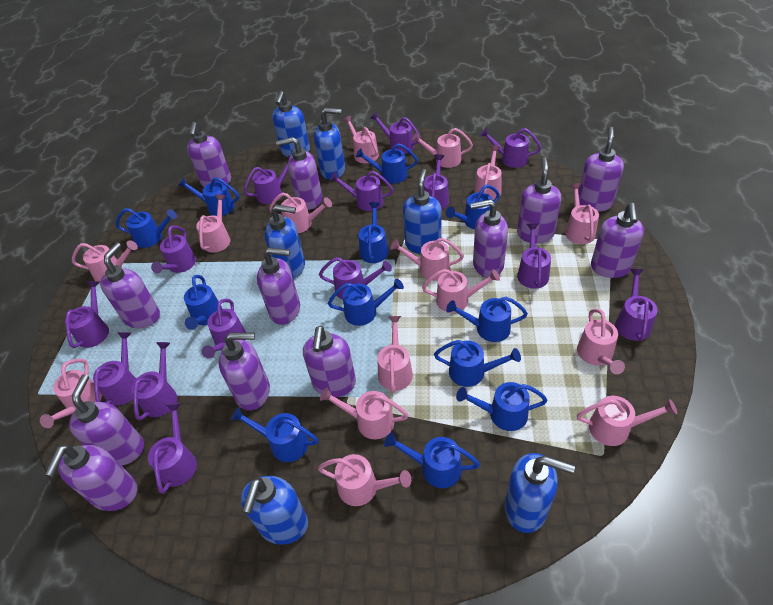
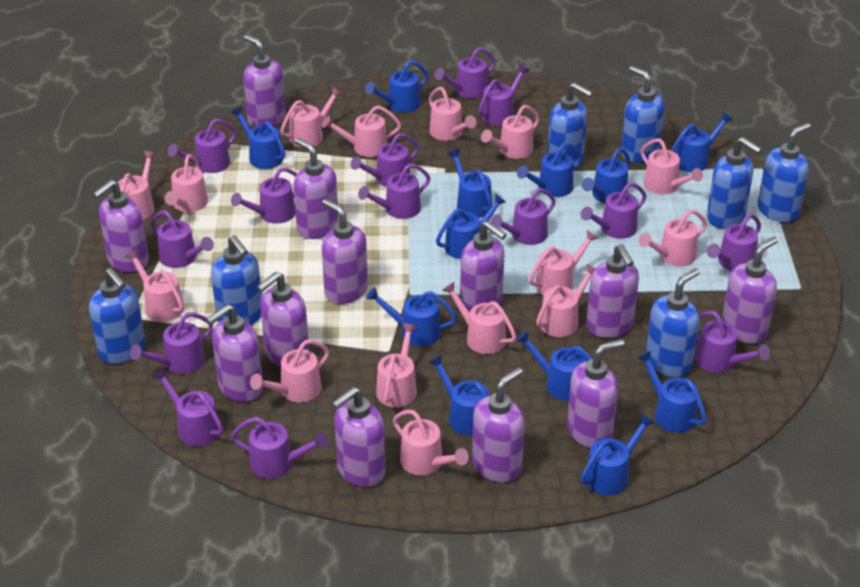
blue soap dispenser: 6 -> 7

